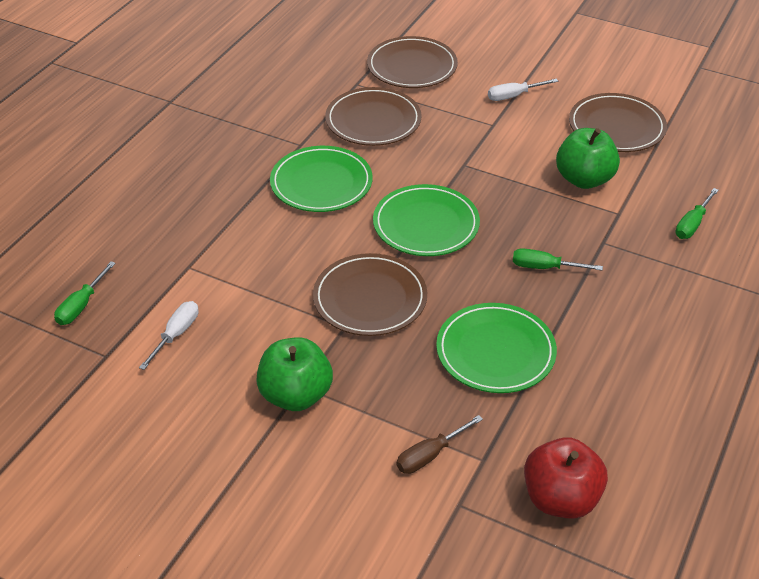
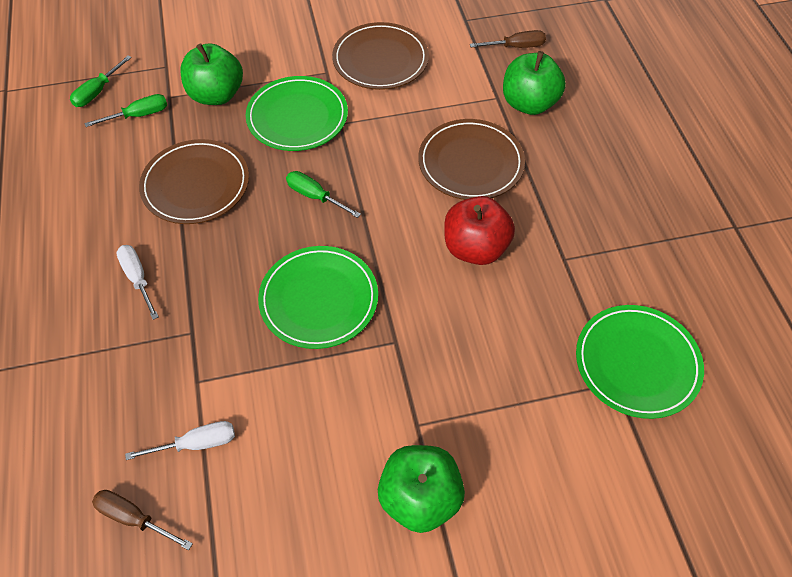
brown plate: 4 -> 3
brown screwdriver: 1 -> 2
green apple: 2 -> 3

